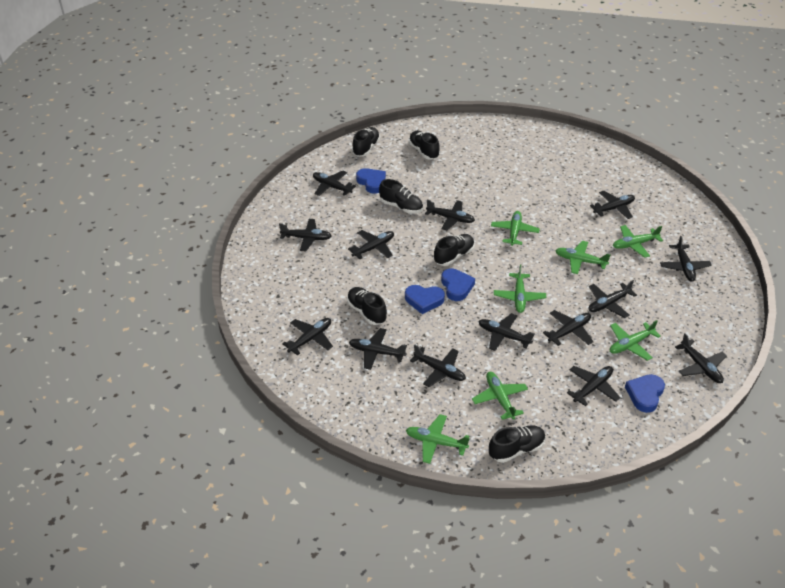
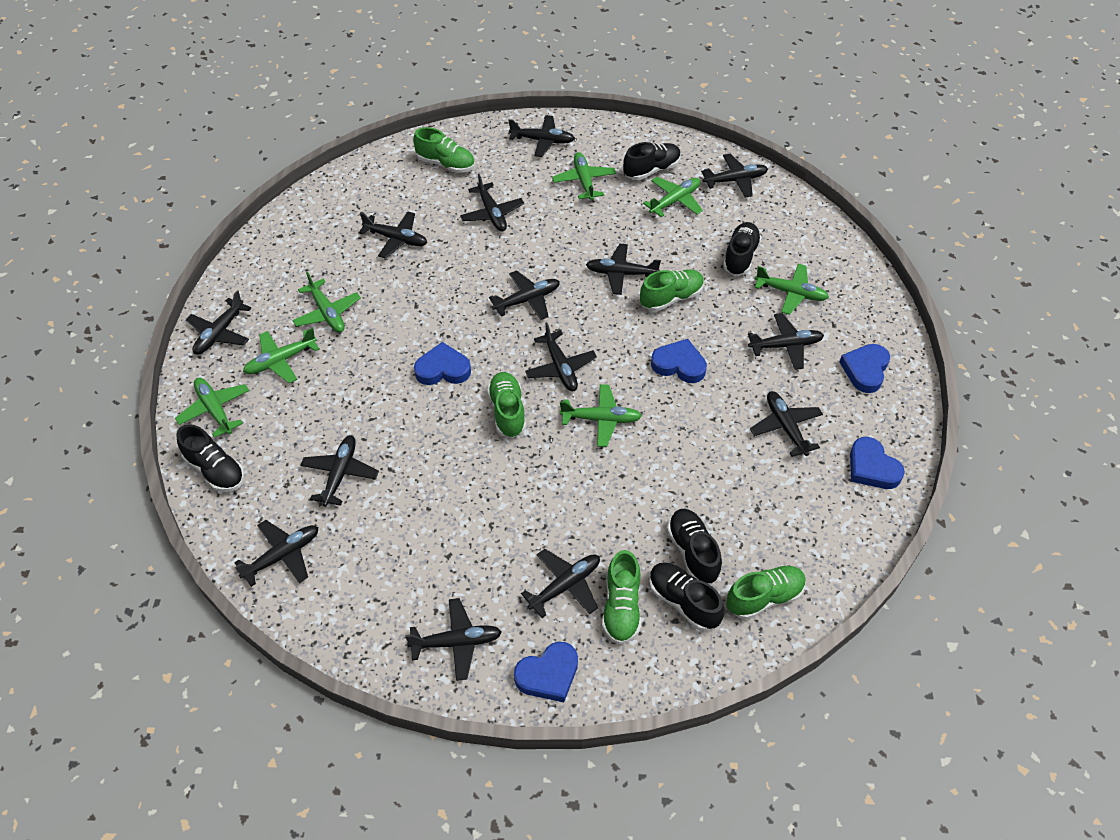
black shoe: 6 -> 5
blue heart: 4 -> 5
green shoe: 0 -> 5

